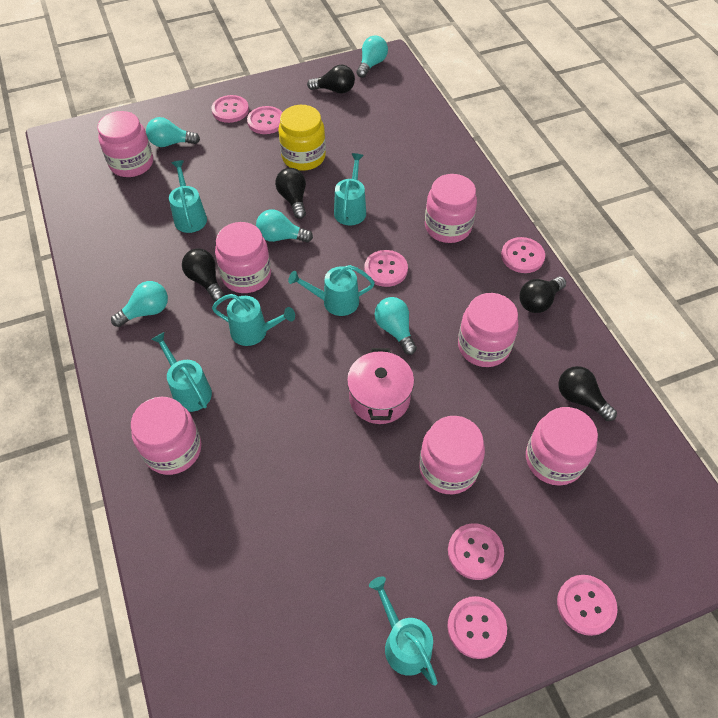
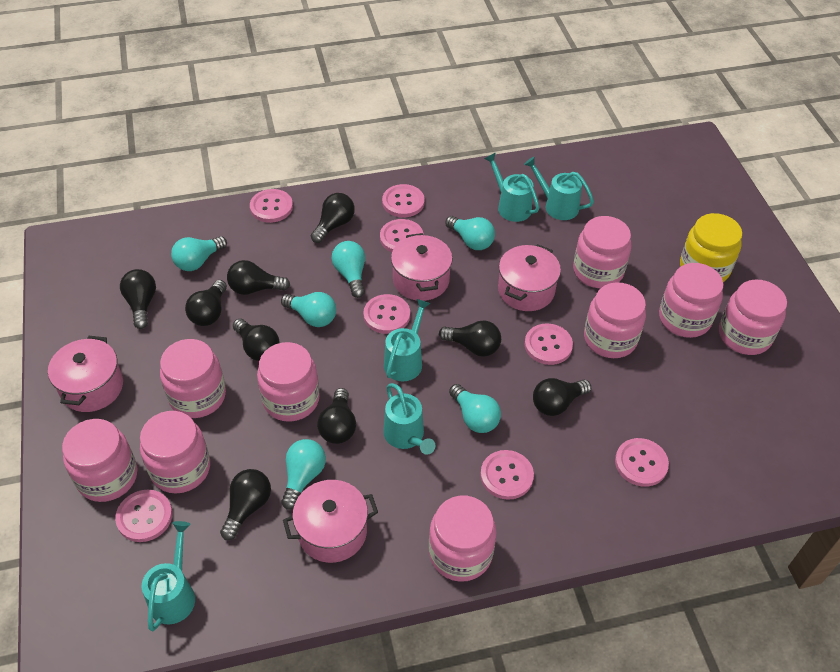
black light bulb: 5 -> 9
pink button: 7 -> 8
pink jar: 7 -> 9
pink pot: 1 -> 4
turquoise light bulb: 5 -> 6
turquoise watering can: 6 -> 5

